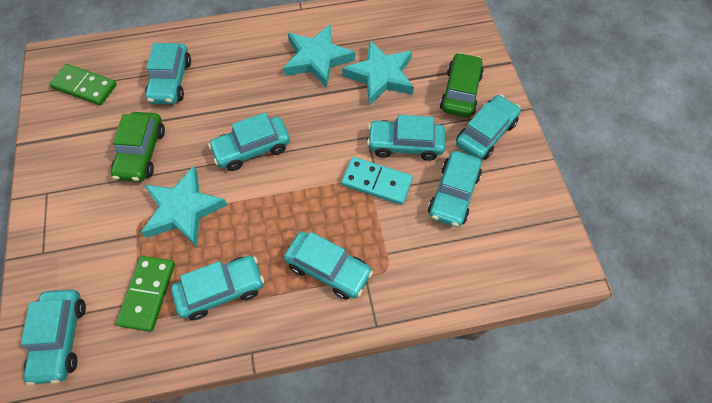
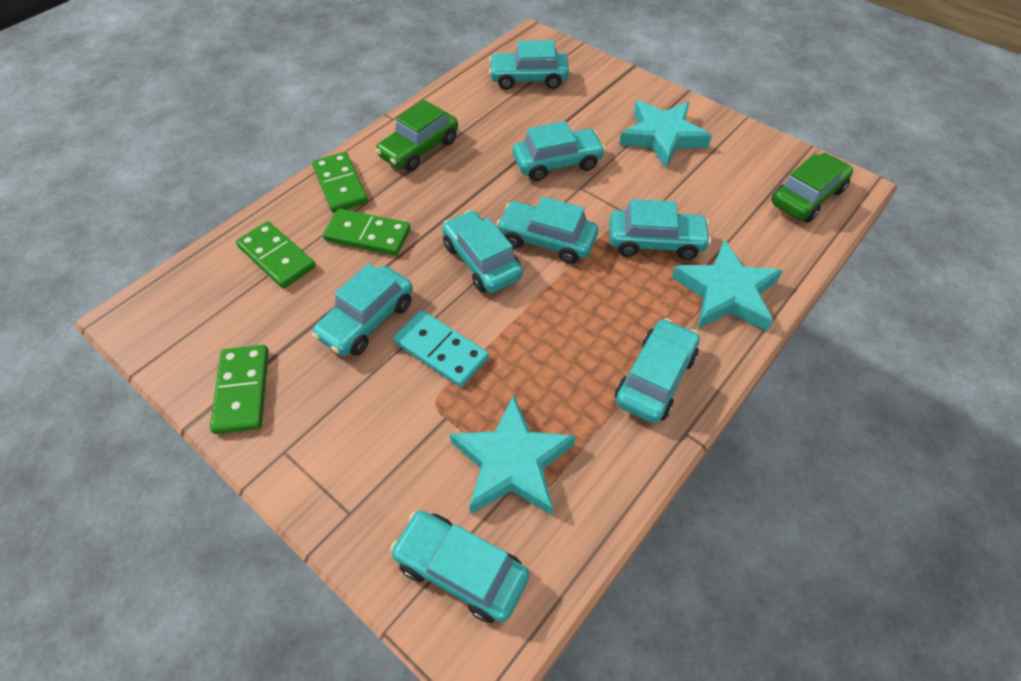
green domino: 2 -> 4

